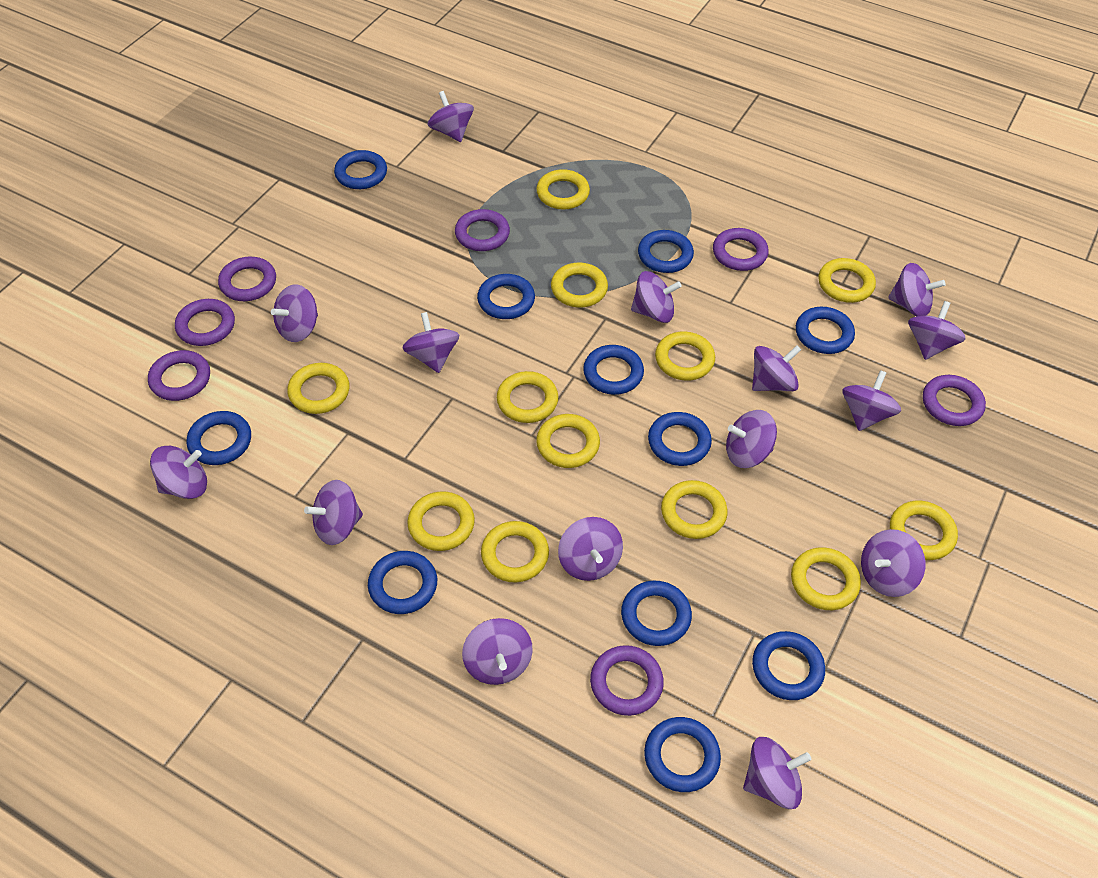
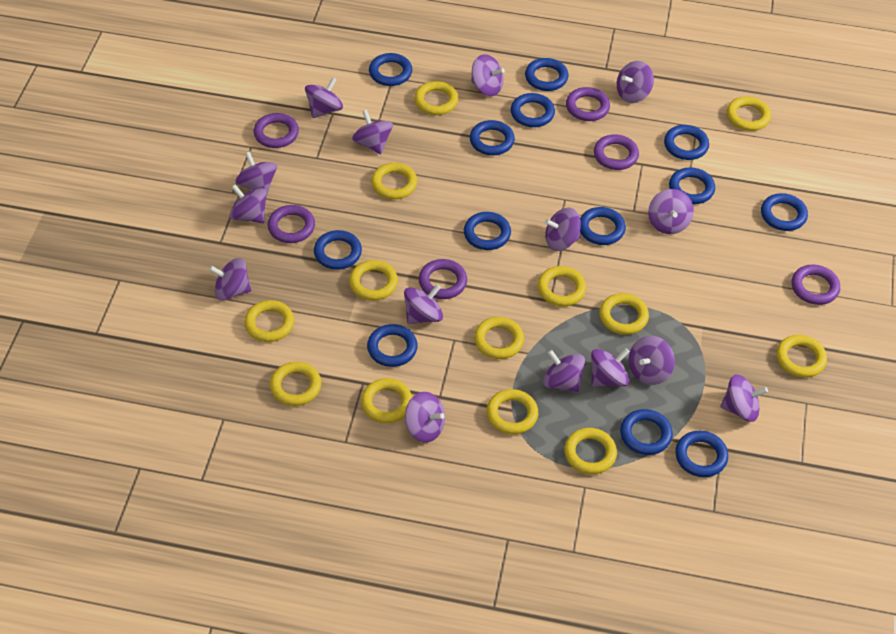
blue ring: 11 -> 13
purple ring: 7 -> 6
yellow ring: 12 -> 13

